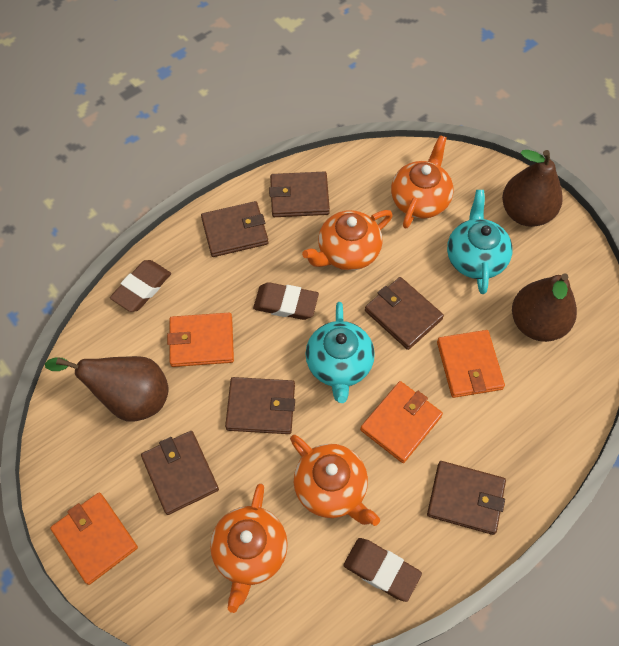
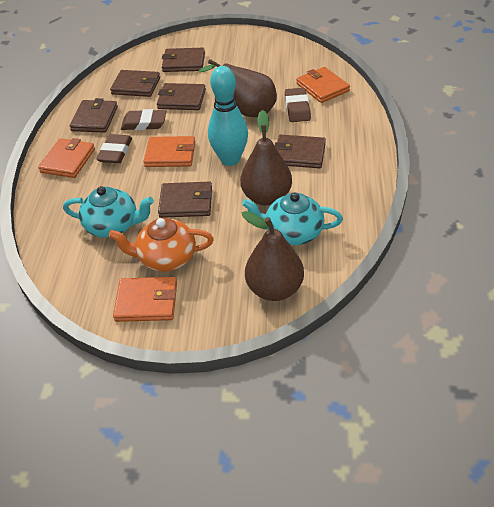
orange teapot: 4 -> 1
turquoise bowling pin: 0 -> 1

